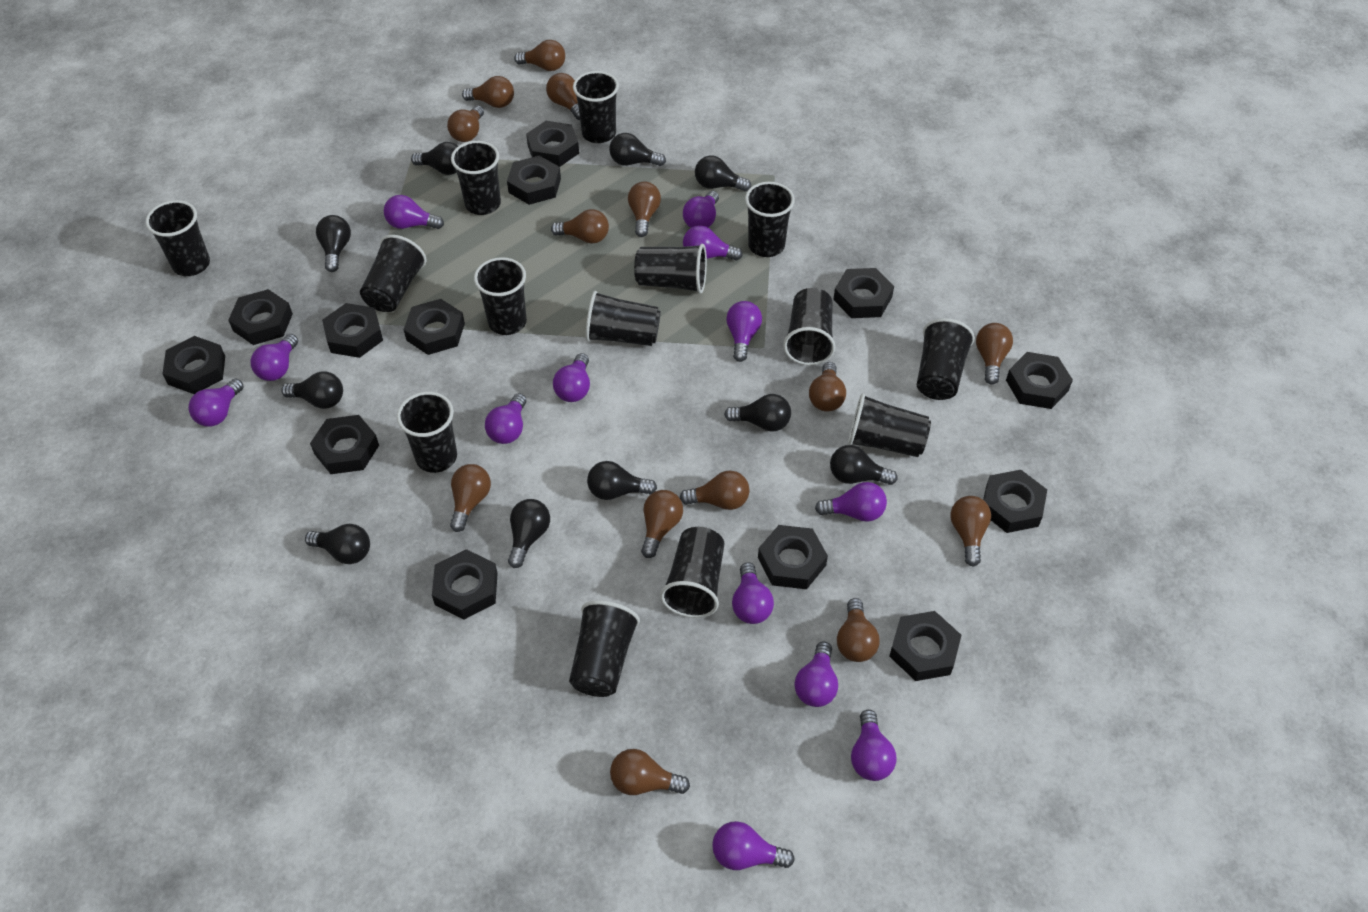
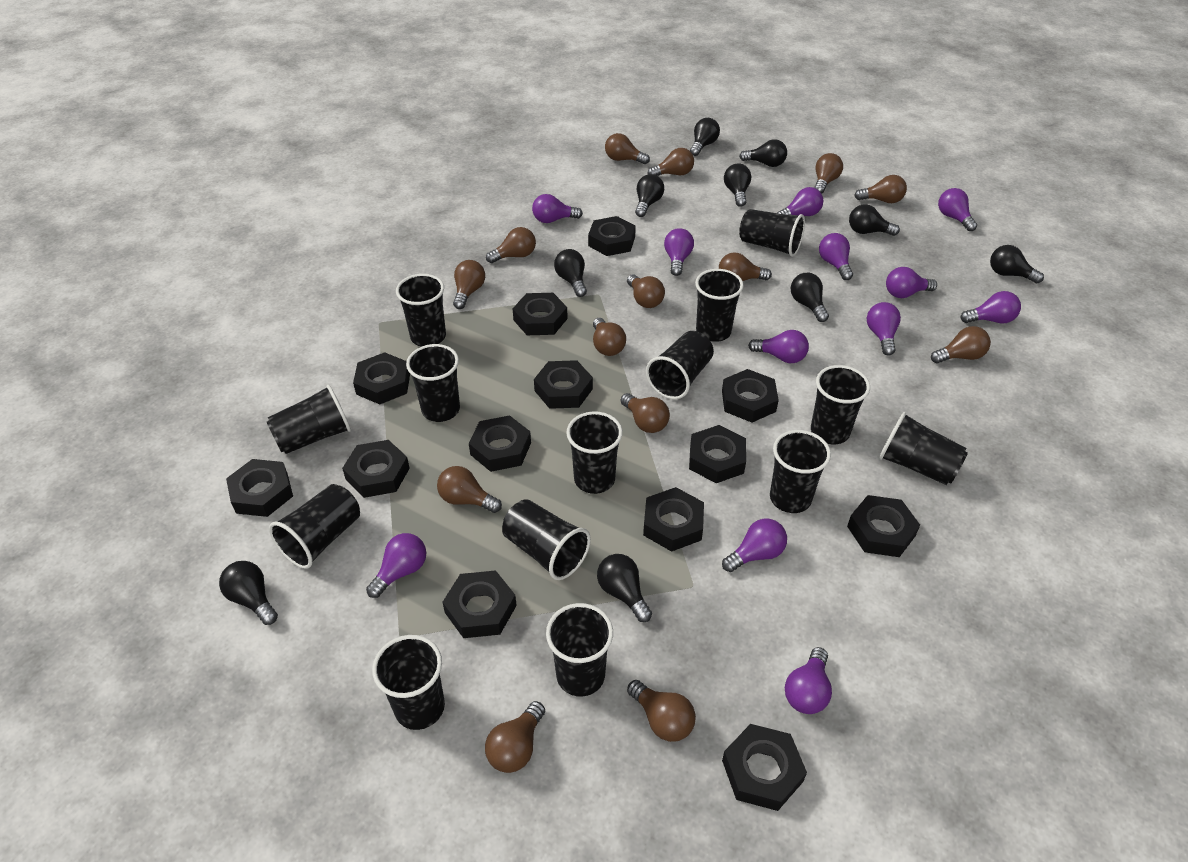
purple light bulb: 13 -> 12

